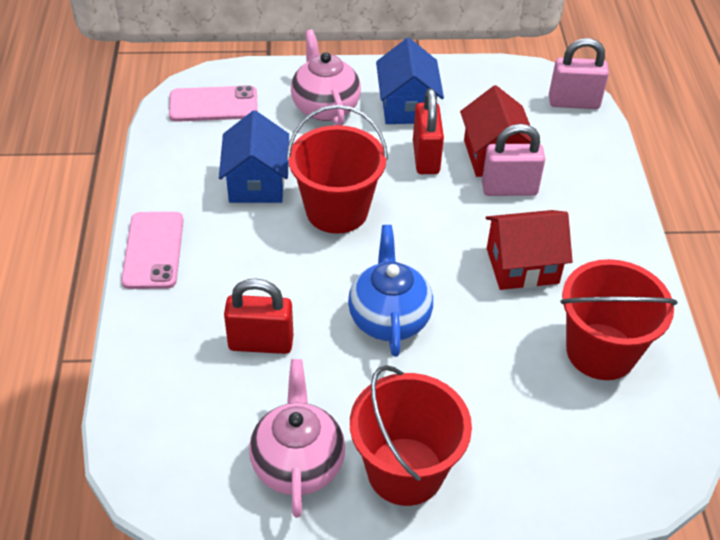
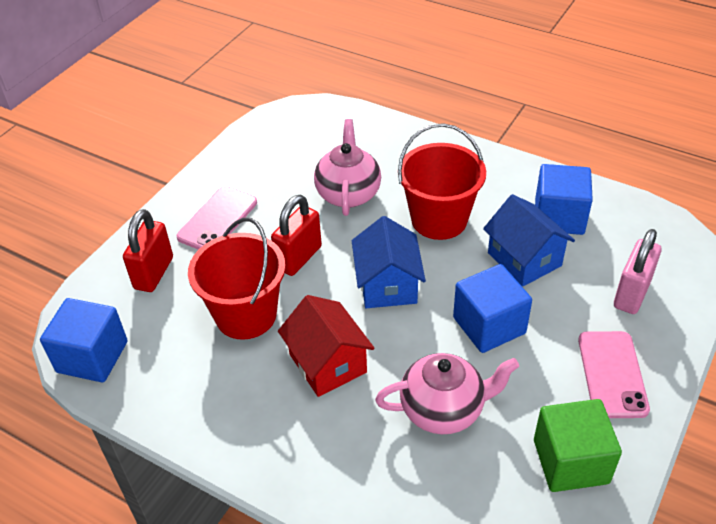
blue cube: 0 -> 3
blue teapot: 1 -> 0
green cube: 0 -> 1
pink padlock: 2 -> 1
red bucket: 3 -> 2
red house: 2 -> 1

